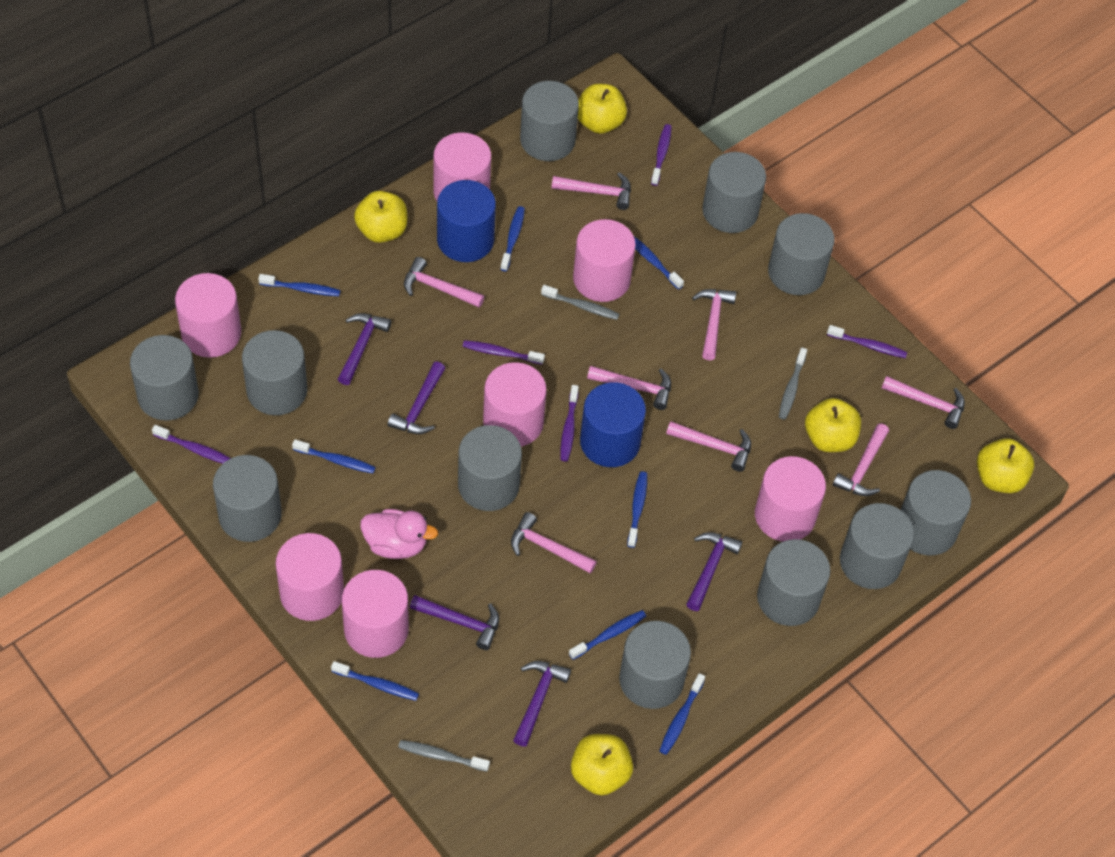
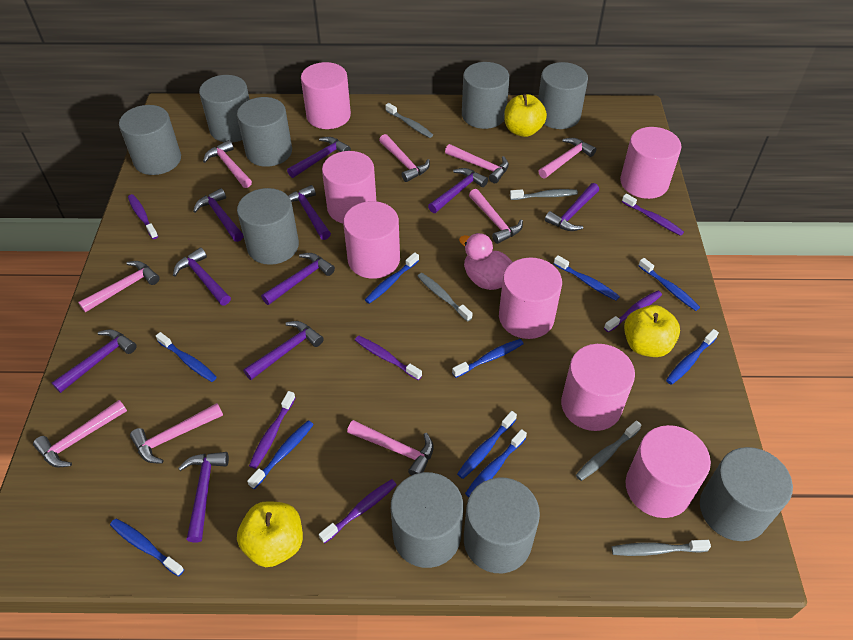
blue cylinder: 2 -> 0
blue toothbrush: 8 -> 10
grey cylinder: 11 -> 9
grey toothbrush: 3 -> 5
pink hammer: 8 -> 9
purple hammer: 5 -> 10
purple toothbrush: 5 -> 6
yellow apple: 5 -> 3

